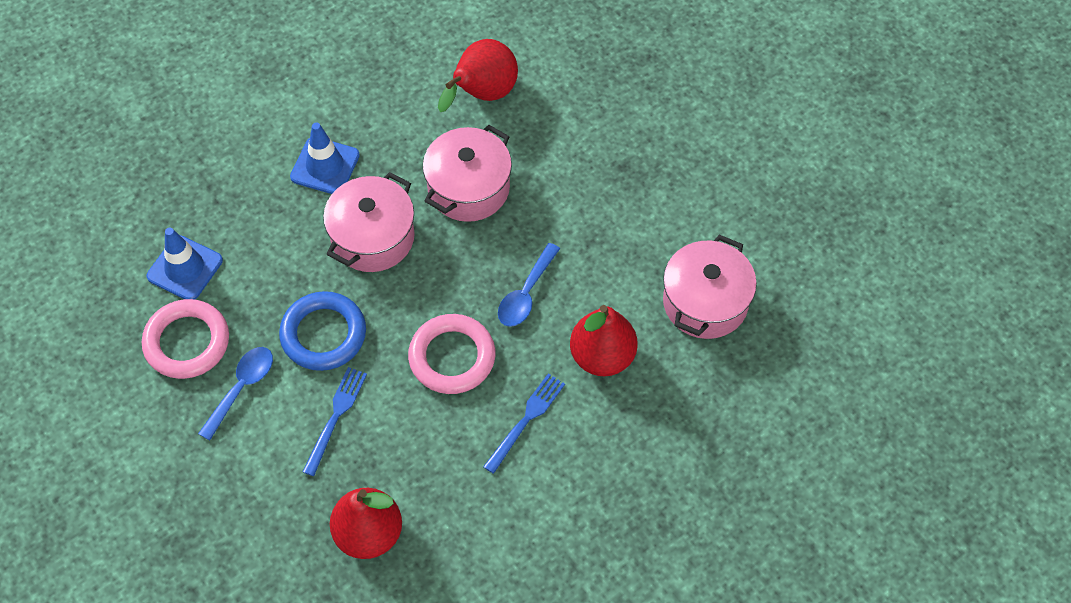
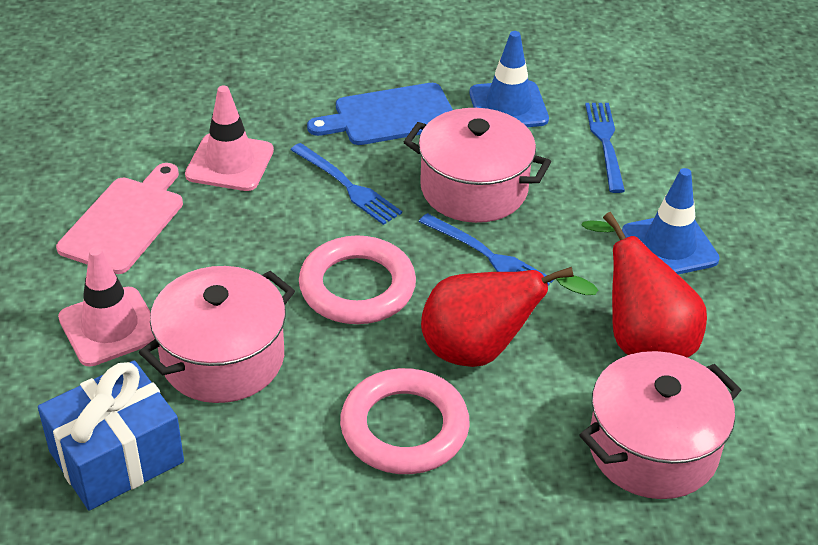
blue cutting board: 0 -> 1
blue fork: 2 -> 3
blue gift: 0 -> 1
blue ring: 1 -> 0
blue spoon: 2 -> 0
pink cutting board: 0 -> 1
pink traffic cone: 0 -> 2
red pear: 3 -> 2

